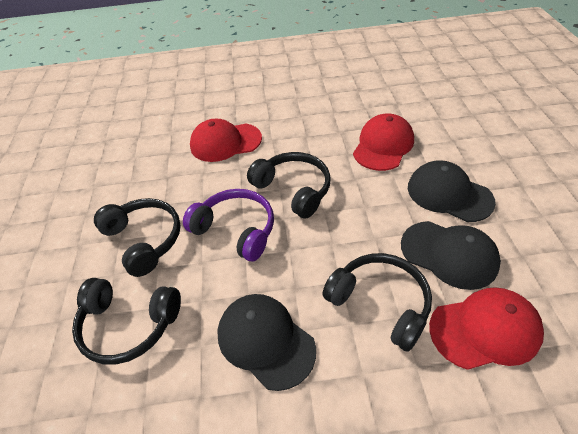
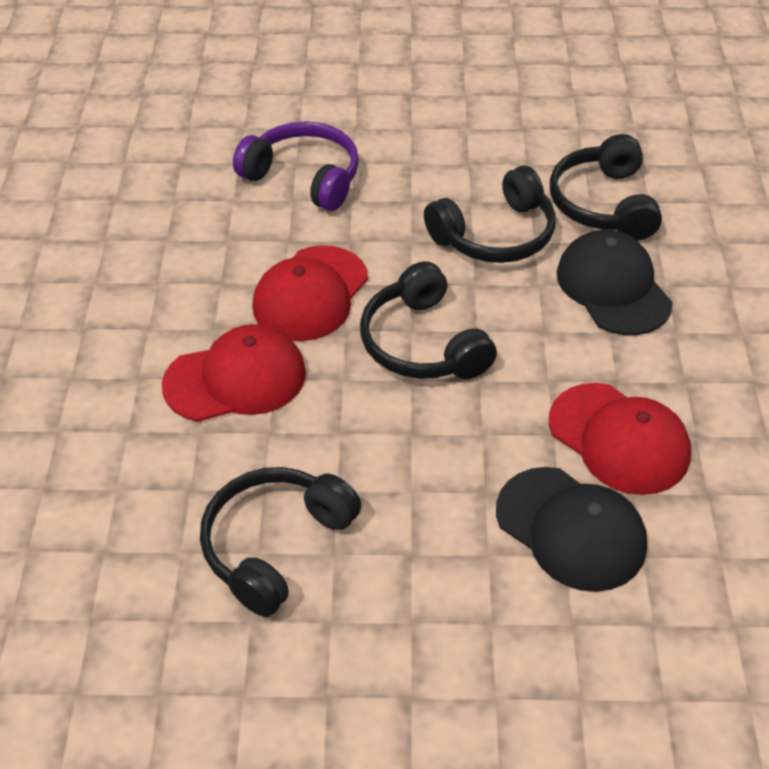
black cap: 3 -> 2

